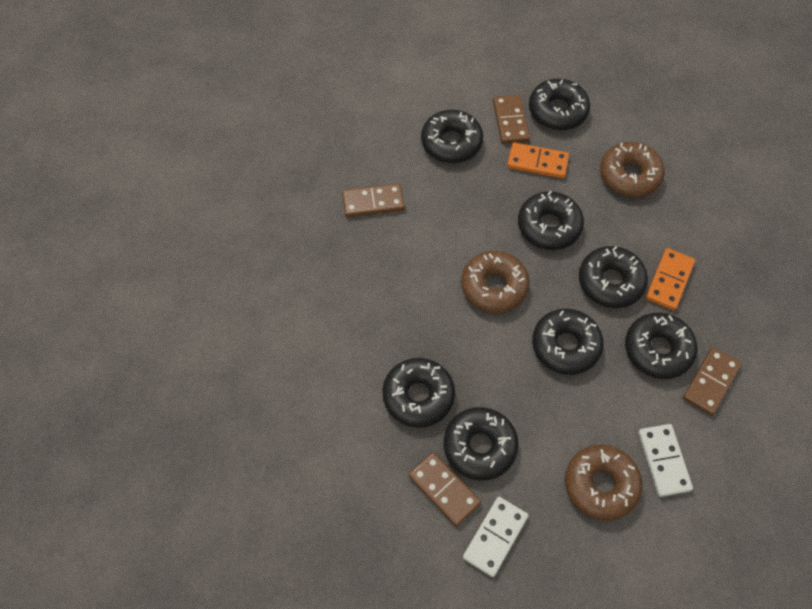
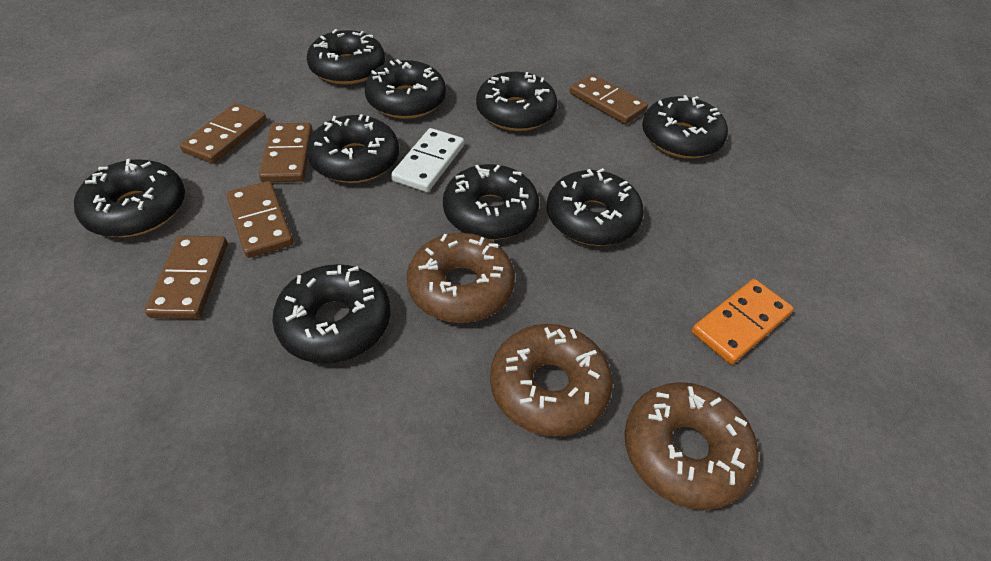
black donut: 8 -> 9
brown domino: 4 -> 5
orange domino: 2 -> 1
white domino: 2 -> 1

